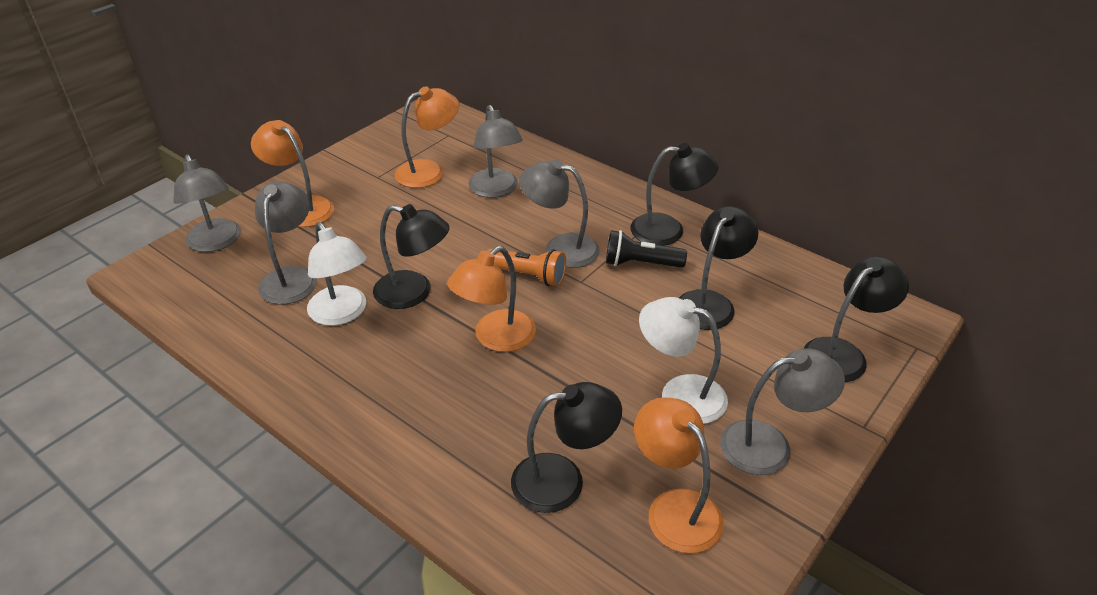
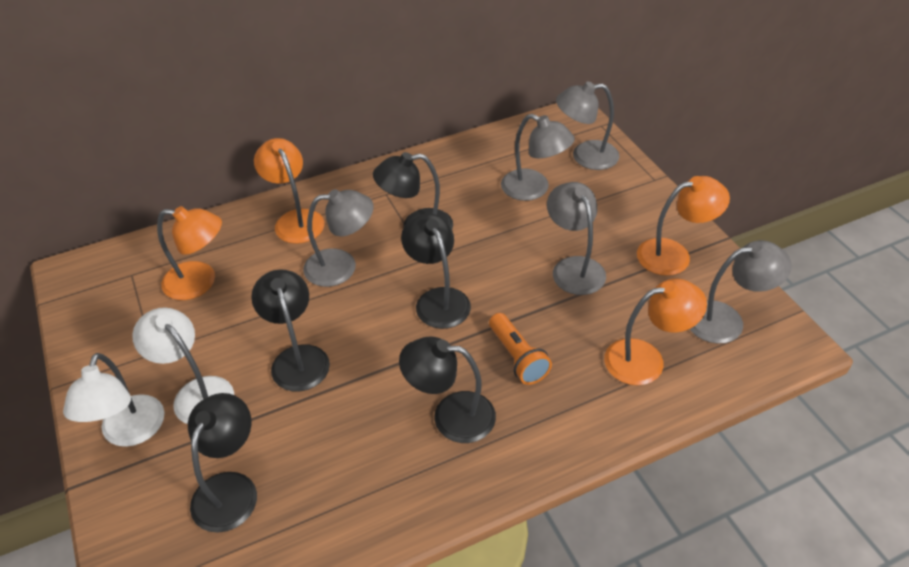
black flashlight: 1 -> 0

